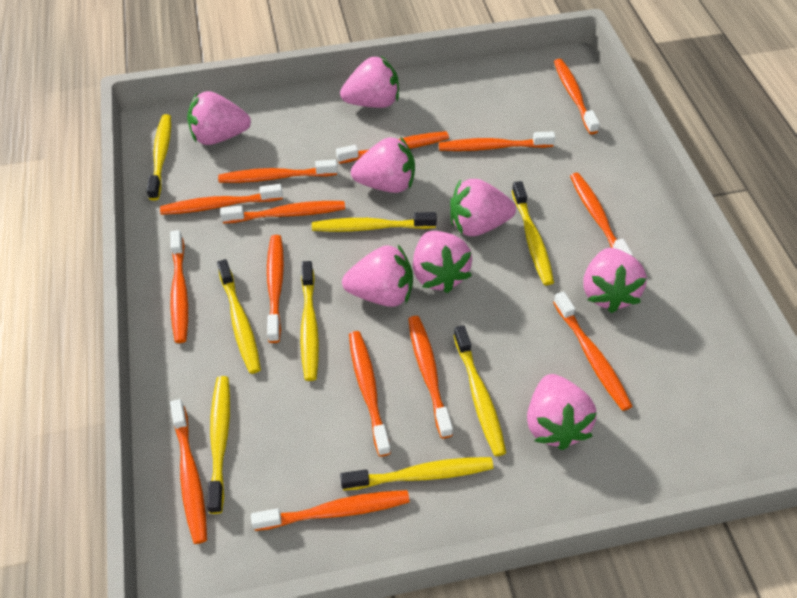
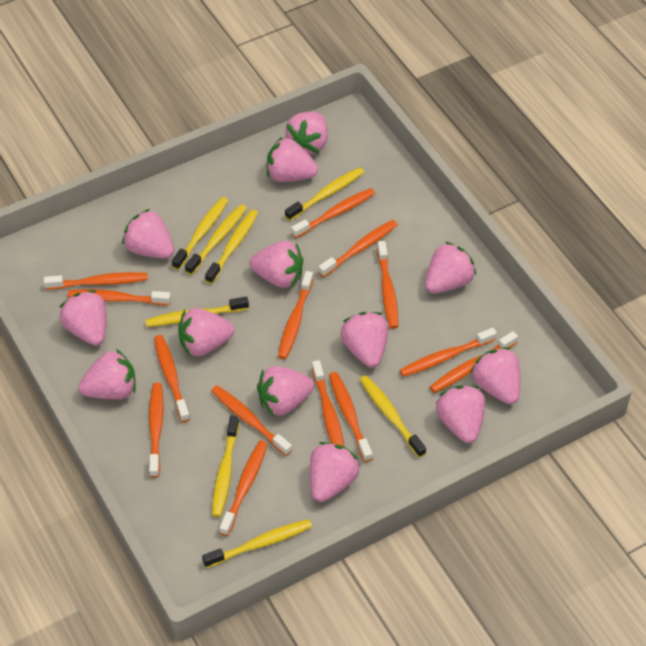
pink strawberry: 8 -> 13

